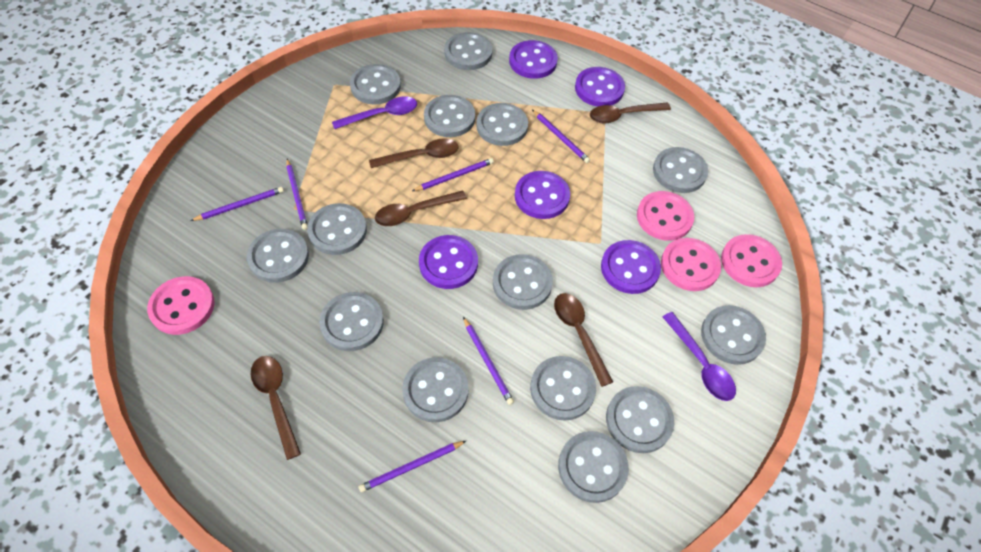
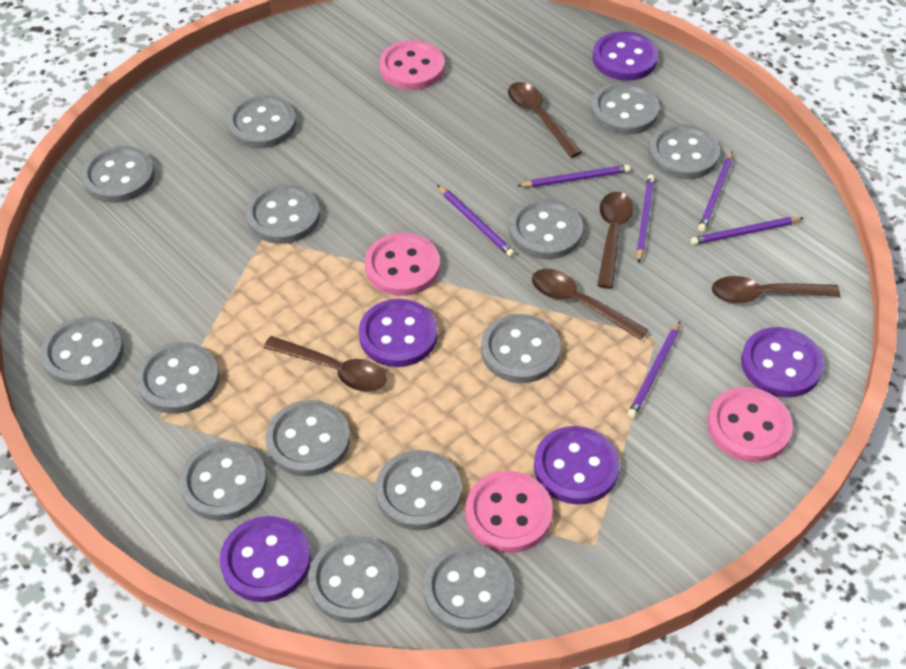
purple spoon: 2 -> 0

